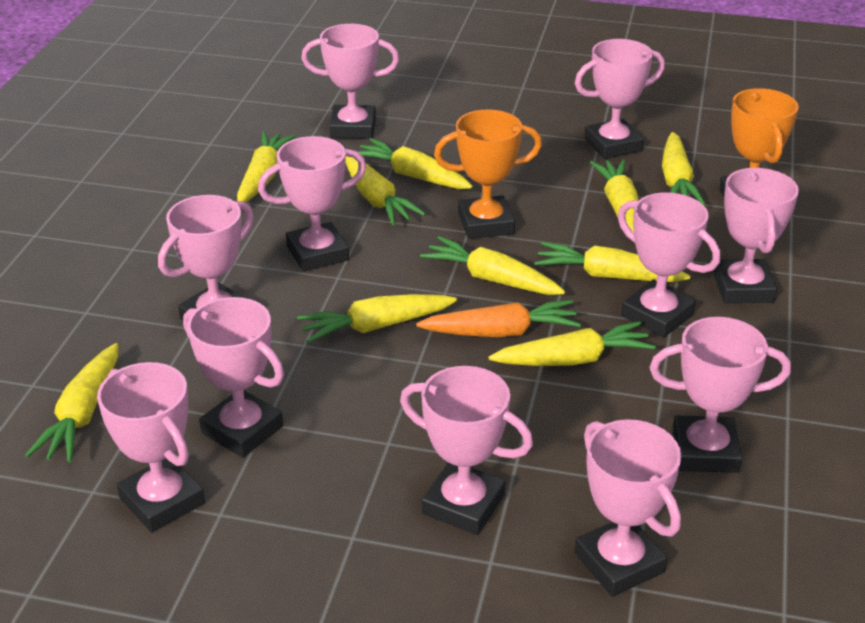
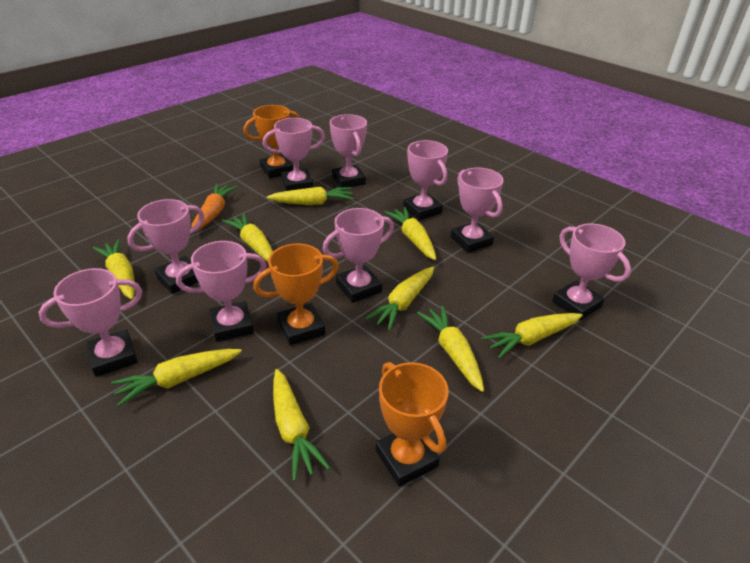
orange trophy: 2 -> 3
pink trophy: 11 -> 9
yellow carrot: 10 -> 9

